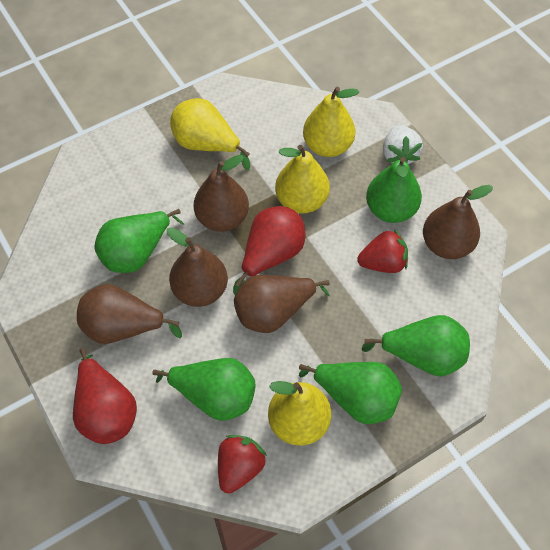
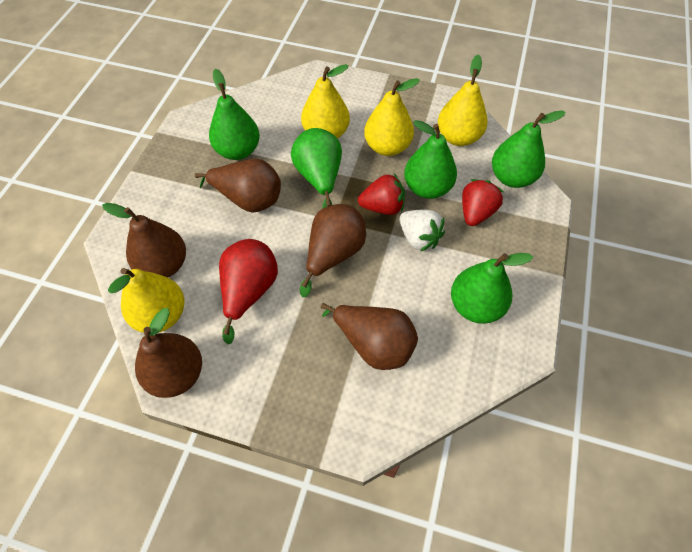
red pear: 2 -> 1

